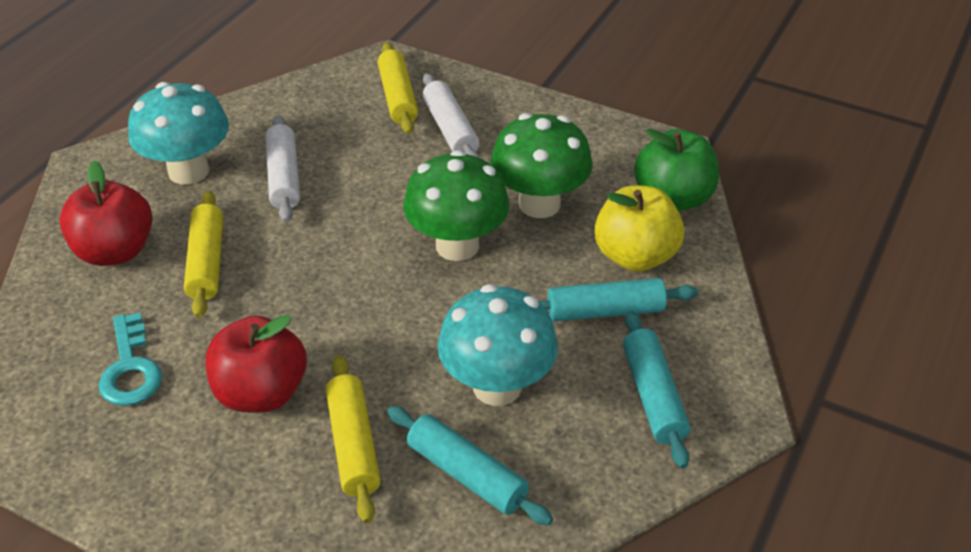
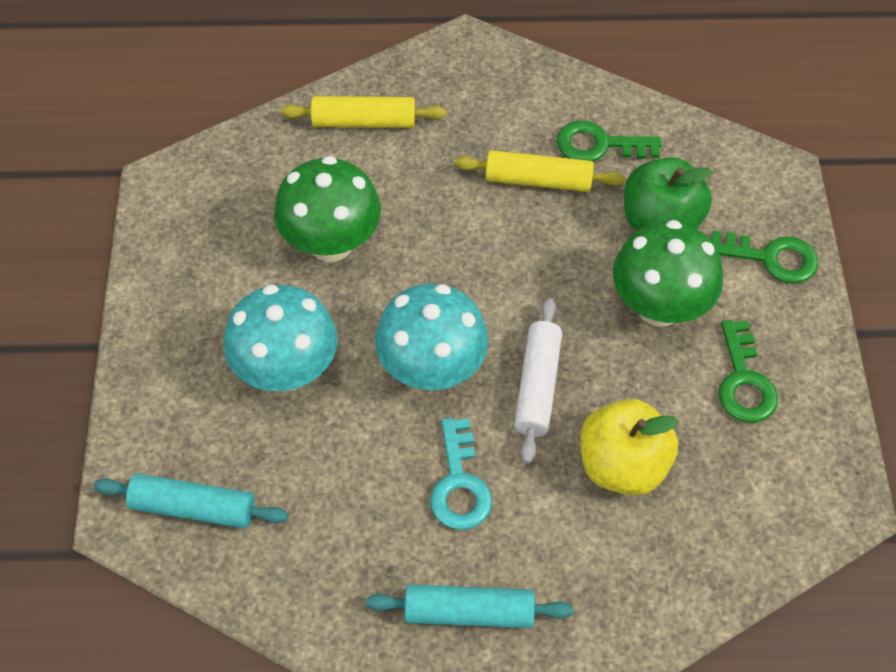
green key: 0 -> 3
red apple: 2 -> 0
turquoise rolling pin: 3 -> 2
white rolling pin: 2 -> 1
yellow rolling pin: 3 -> 2

